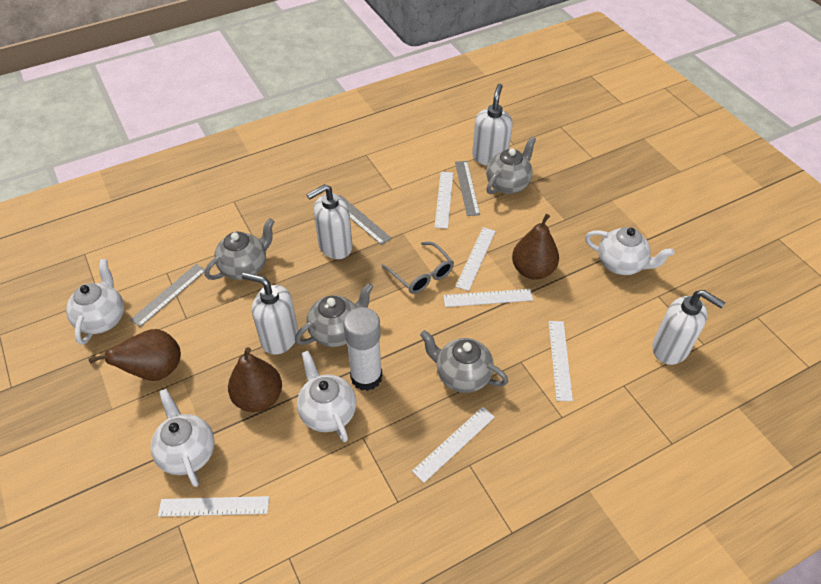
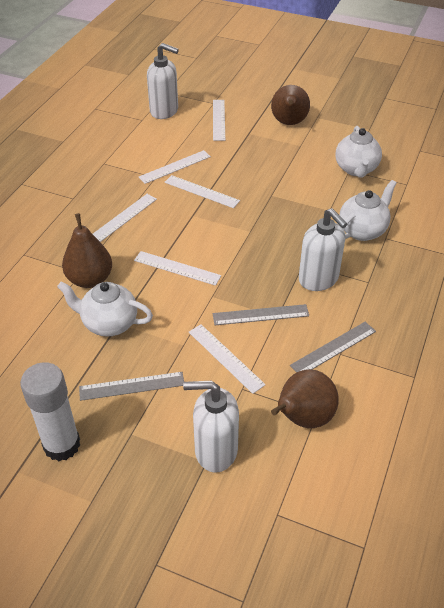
grey glasses: 1 -> 0
grey teapot: 4 -> 0
white soap dispenser: 4 -> 3
white teapot: 4 -> 3

